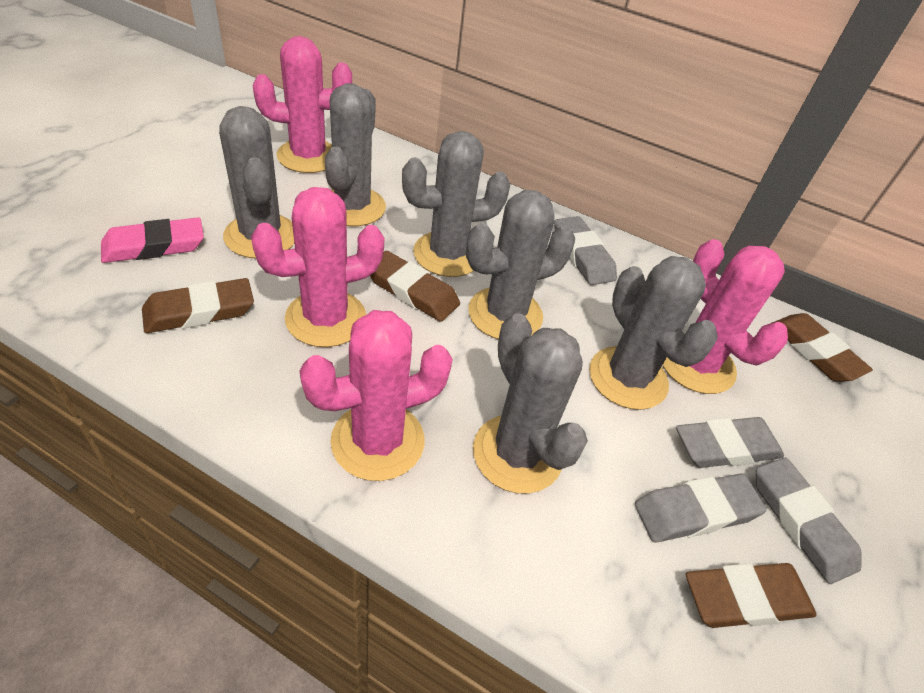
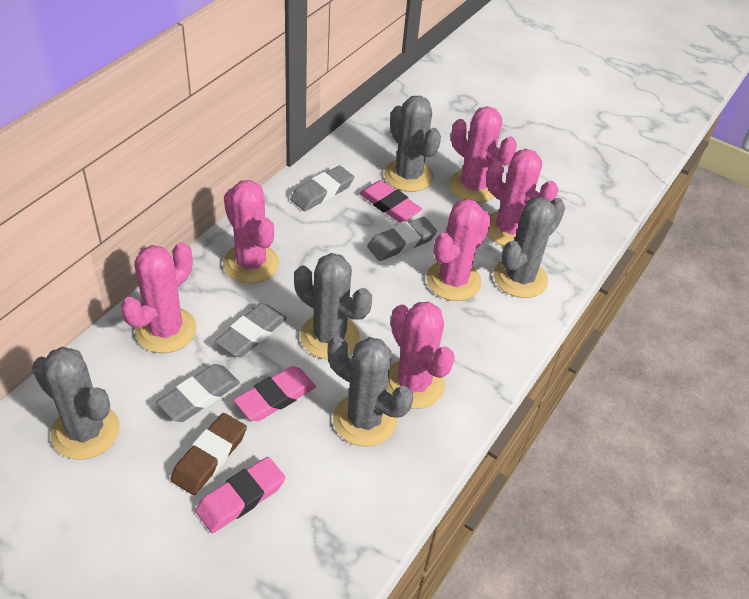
brown eraser: 4 -> 1
grey cactus: 6 -> 5
pink cactus: 4 -> 6
pink eraser: 1 -> 3

